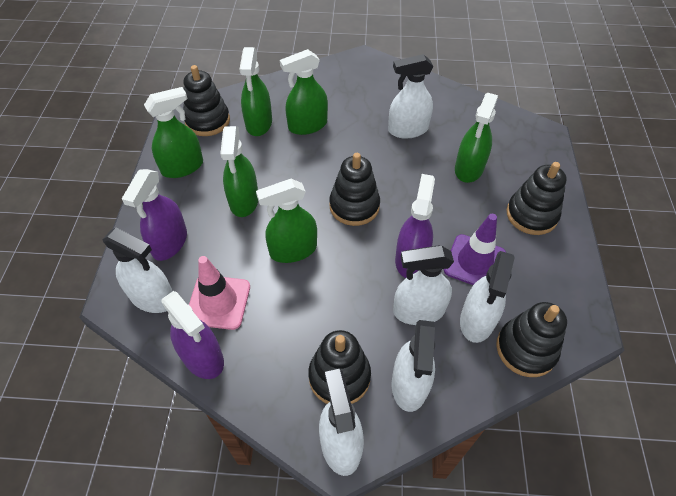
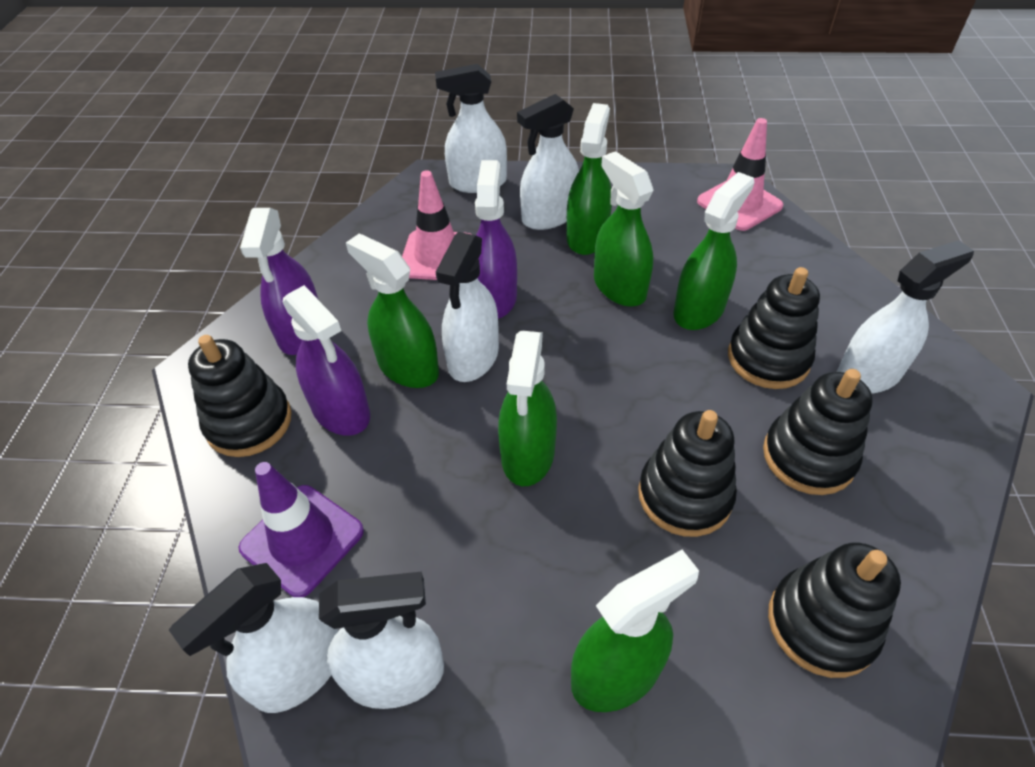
pink traffic cone: 1 -> 2

